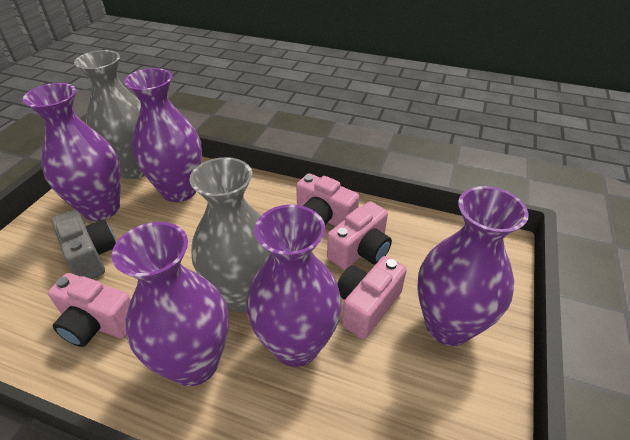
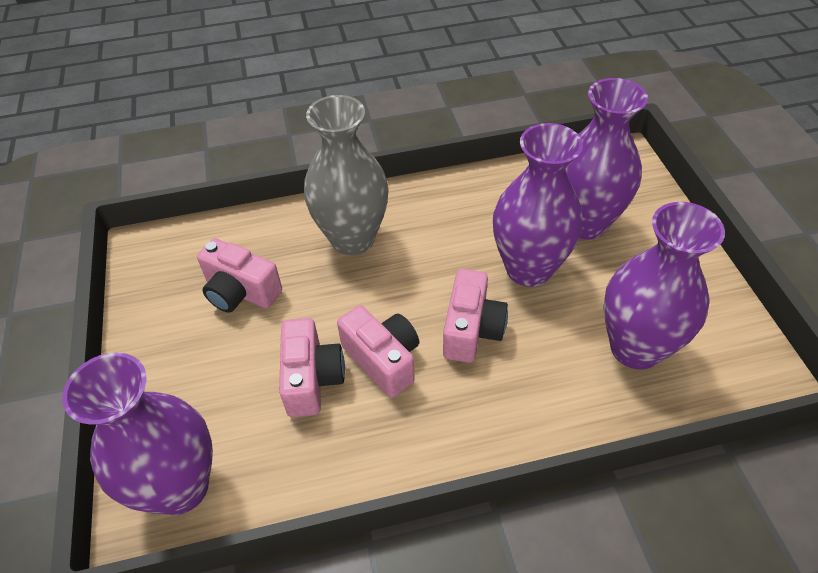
grey camera: 1 -> 0
grey vase: 2 -> 1
purple vase: 5 -> 4

